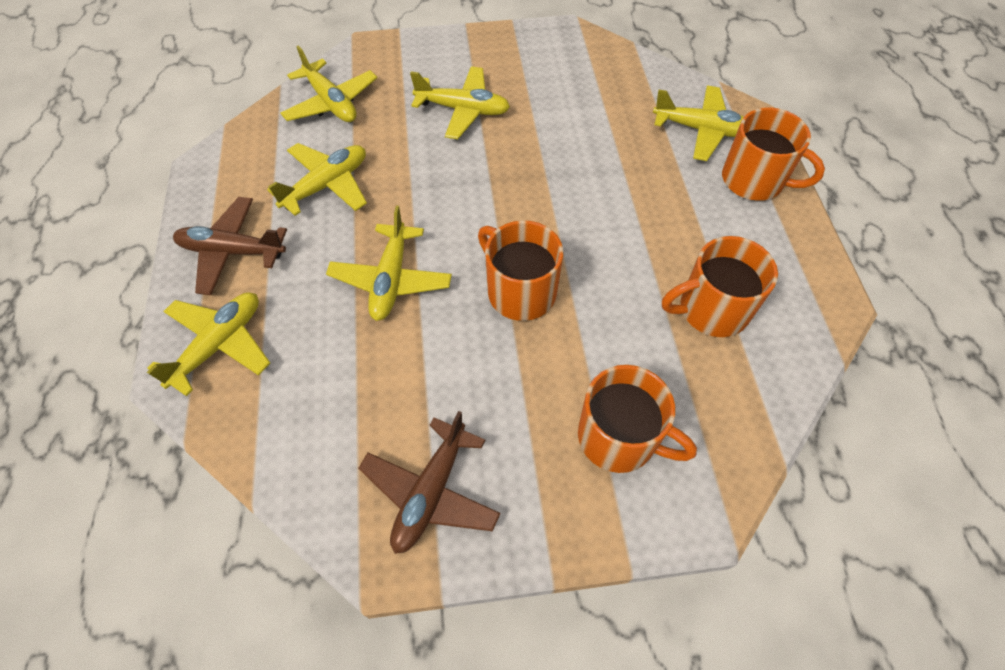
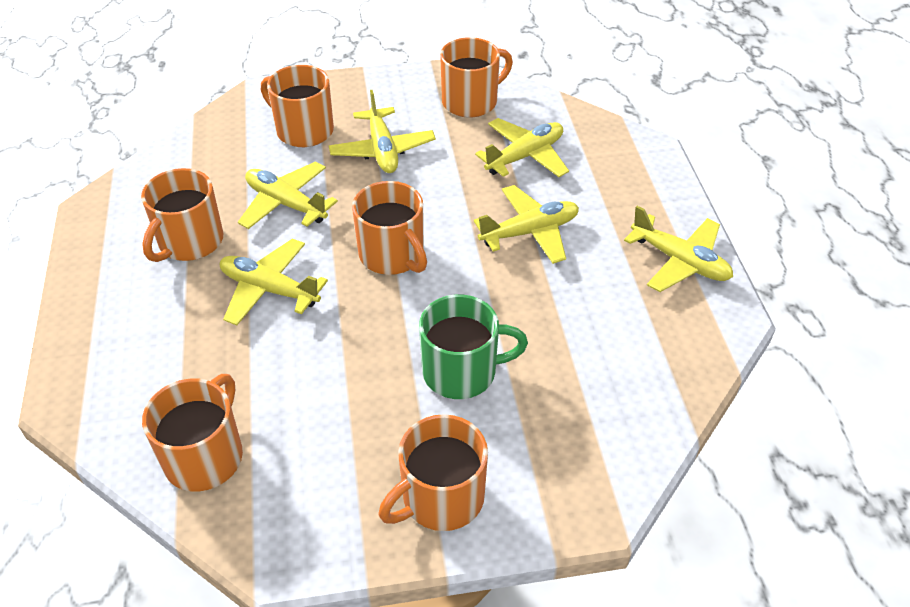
brown plane: 2 -> 0
green mug: 0 -> 1
orange mug: 4 -> 6

